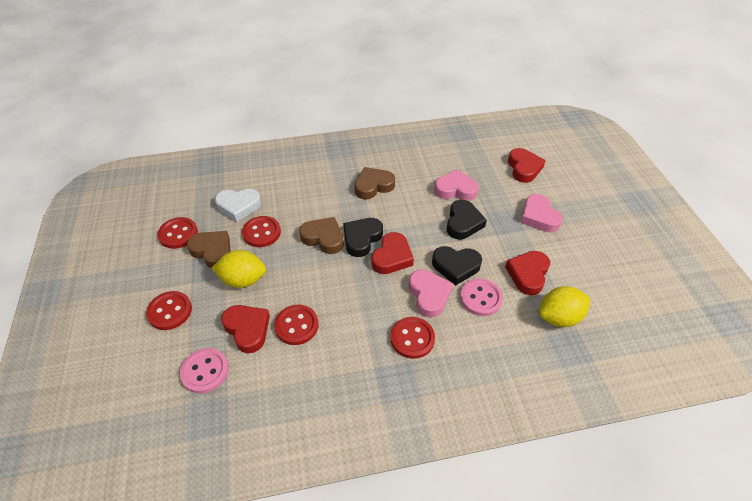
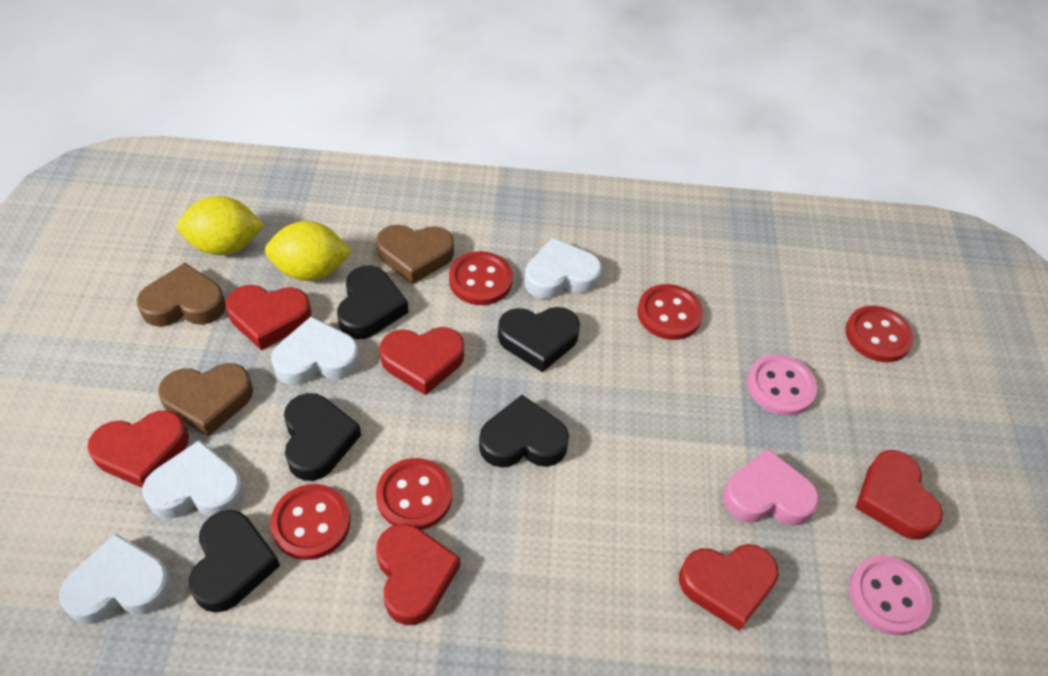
black heart: 3 -> 5
pink heart: 3 -> 1
red heart: 4 -> 6
white heart: 1 -> 4

